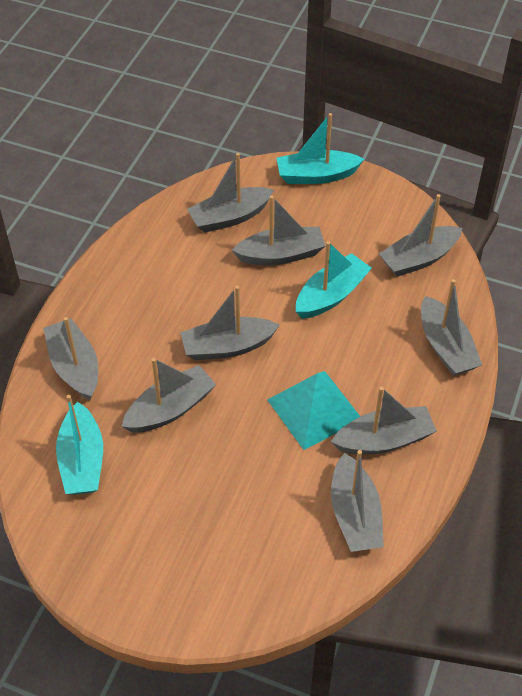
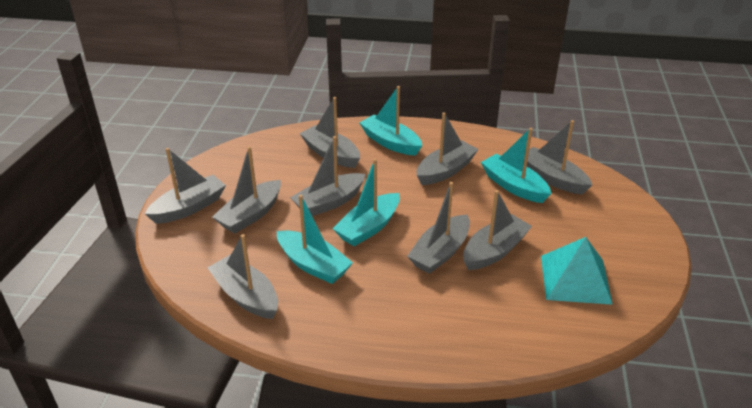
turquoise boat: 3 -> 4

